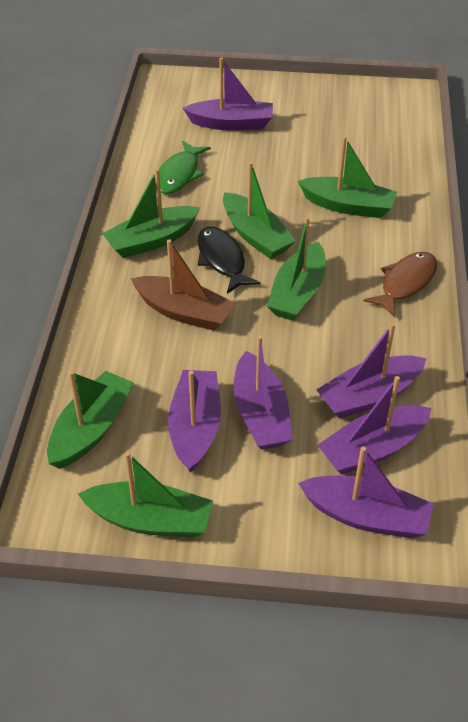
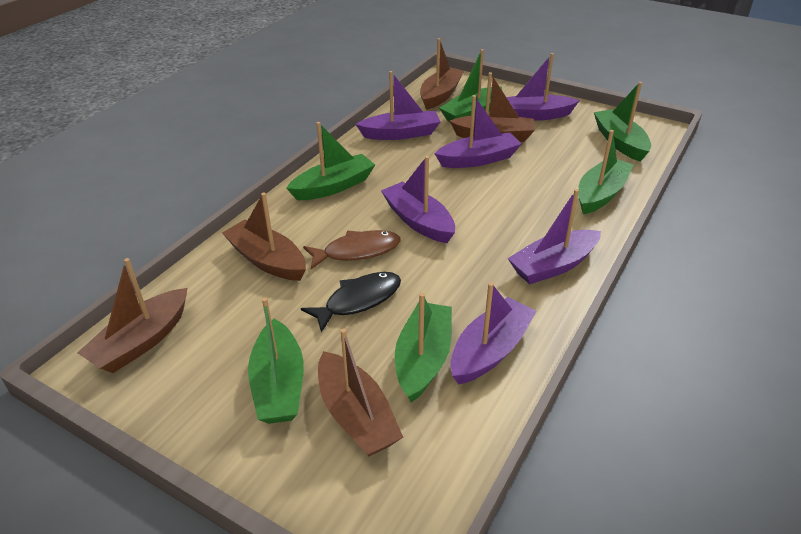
brown boat: 1 -> 5
green fish: 1 -> 0

